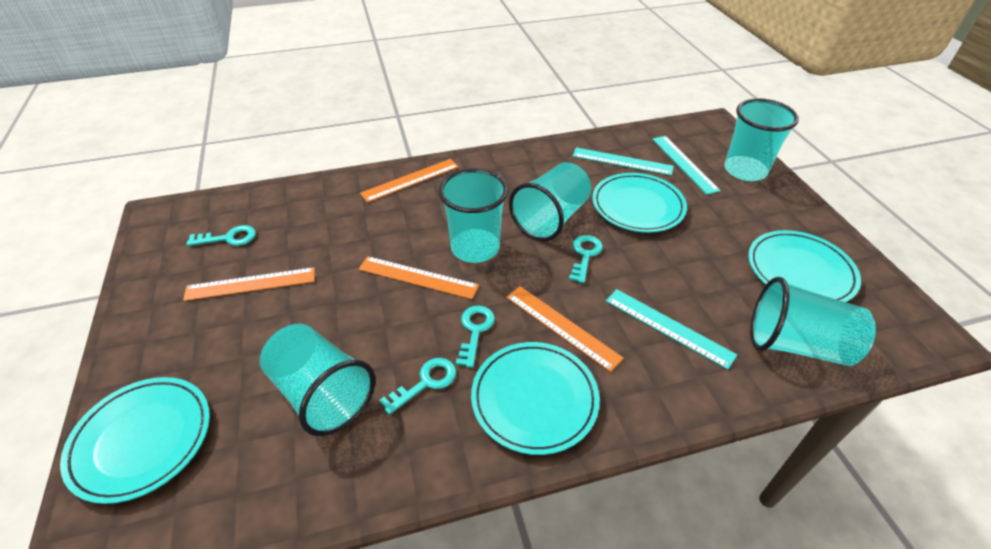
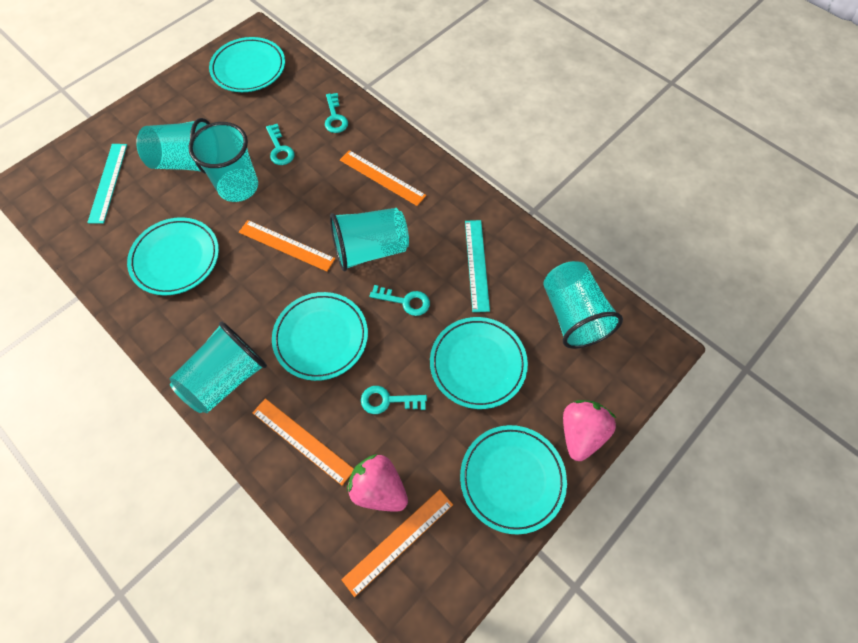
pink strawberry: 0 -> 2
turquoise plate: 4 -> 5
turquoise ruler: 3 -> 2

